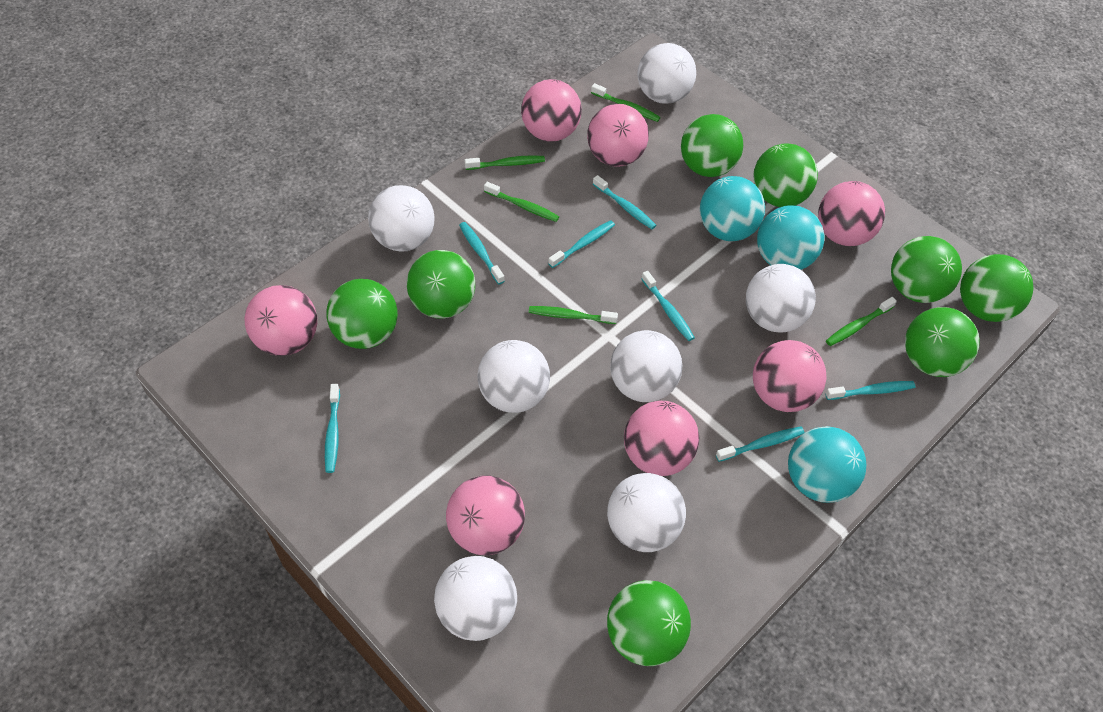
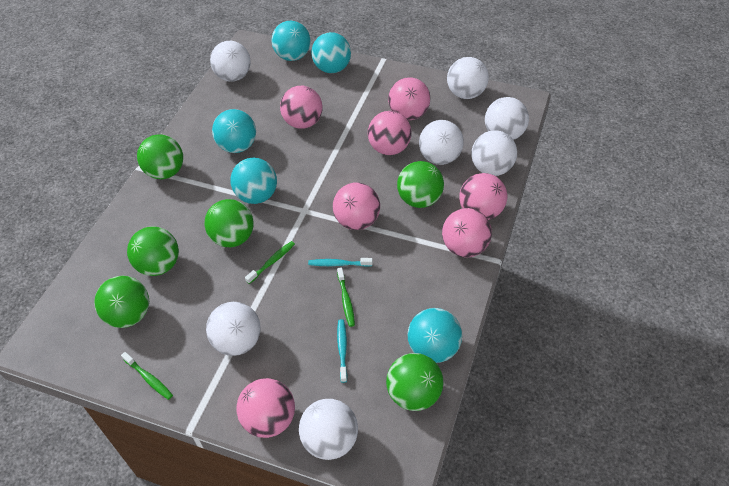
green ball: 8 -> 6
green toothbrush: 5 -> 3
turquoise ball: 3 -> 5
turquoise toothbrush: 7 -> 2

